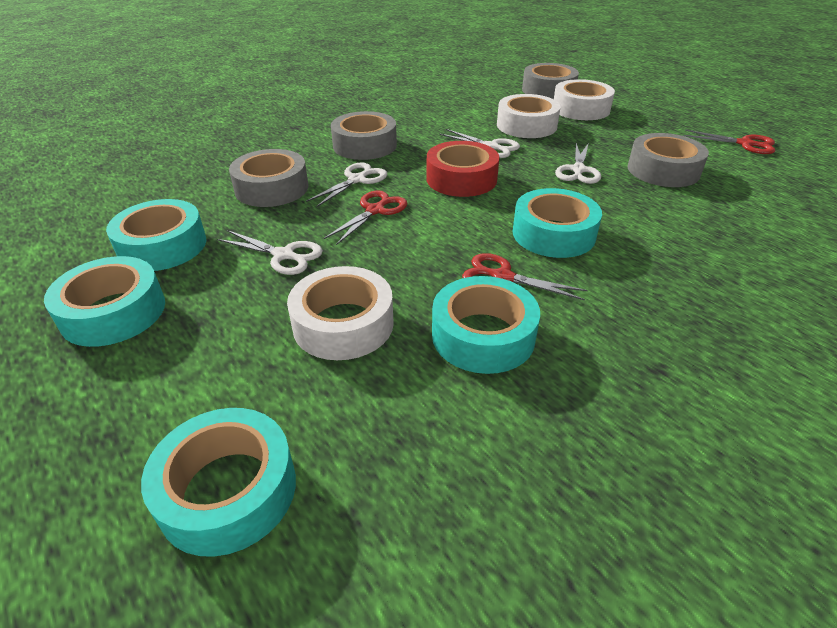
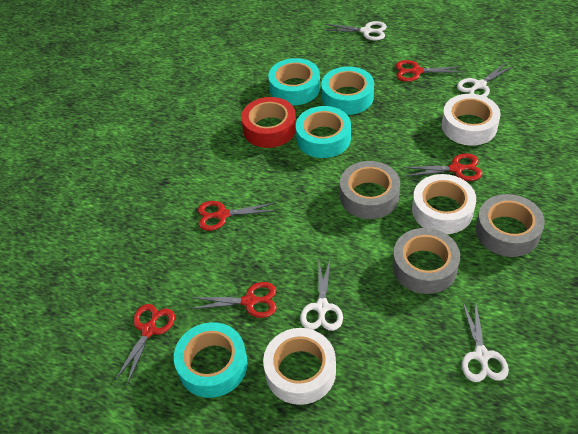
grey tape: 4 -> 3
red scissors: 3 -> 5
turquoise tape: 5 -> 4

